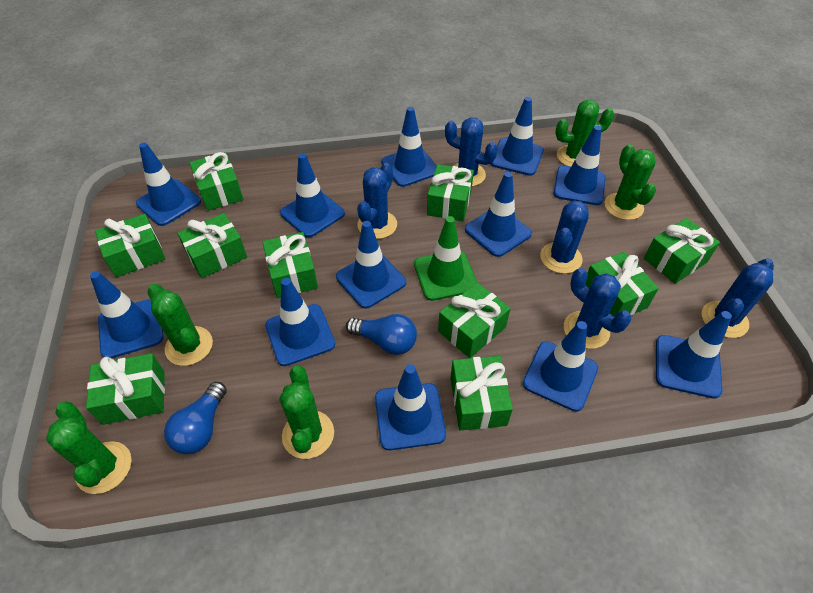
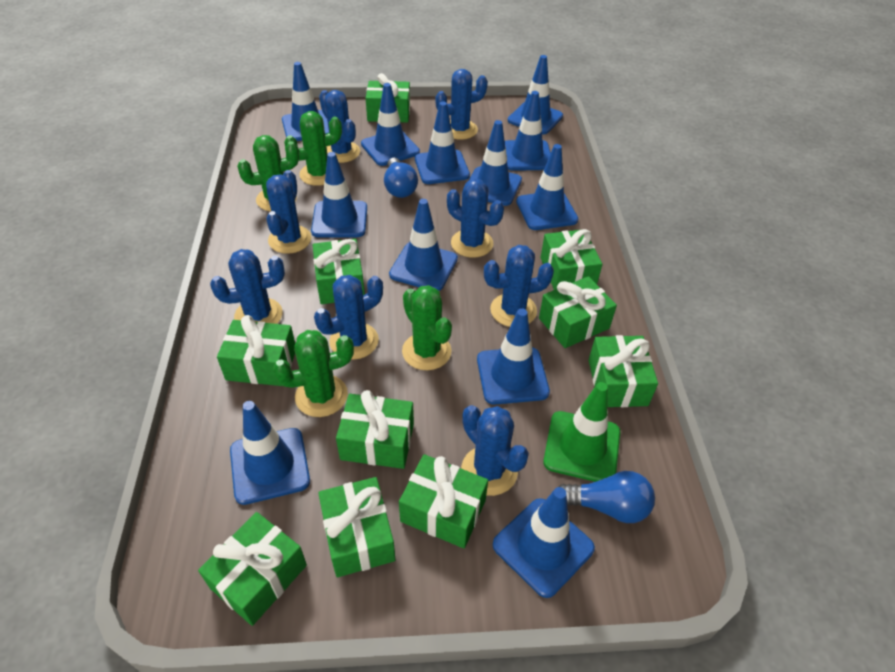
blue cactus: 5 -> 8
green cactus: 5 -> 4

